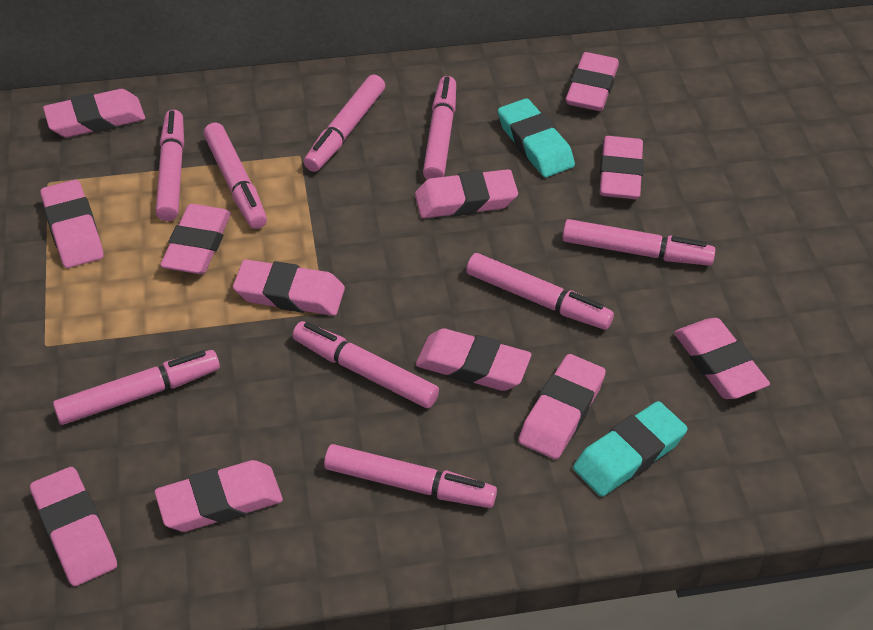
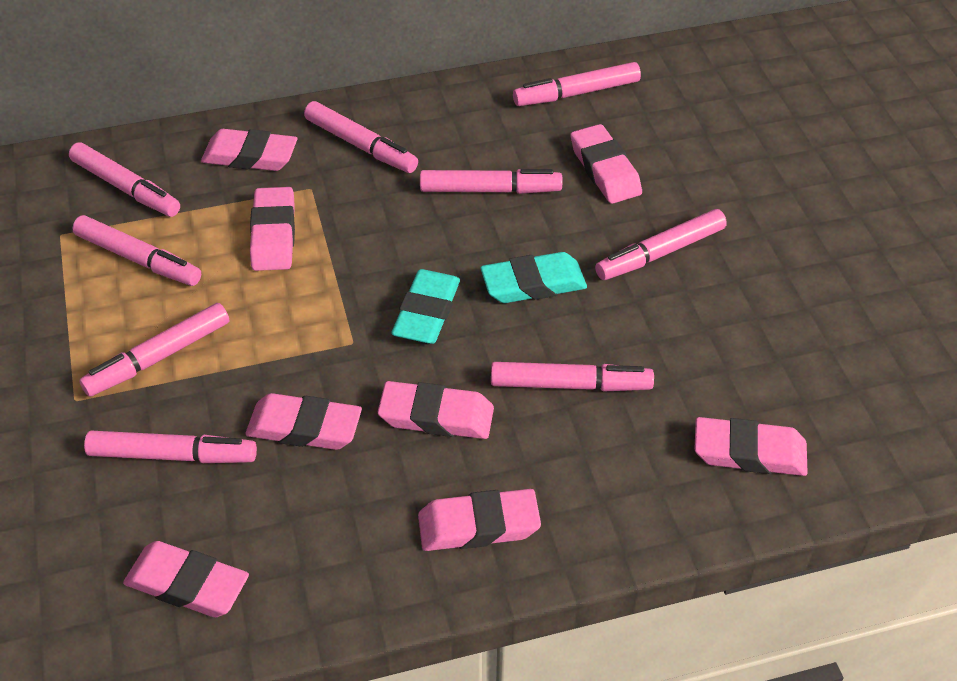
pink eraser: 12 -> 8

